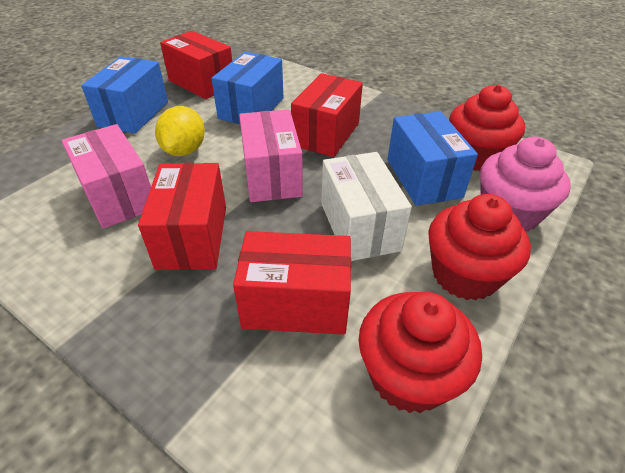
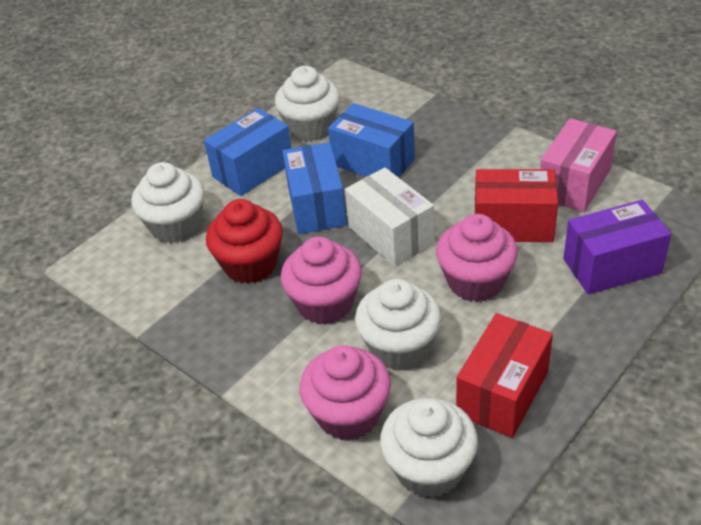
pink box: 2 -> 1
pink cupcake: 1 -> 3
purple box: 0 -> 1
red box: 4 -> 2
red cupcake: 3 -> 1
white cupcake: 0 -> 4
yellow lemon: 1 -> 0

